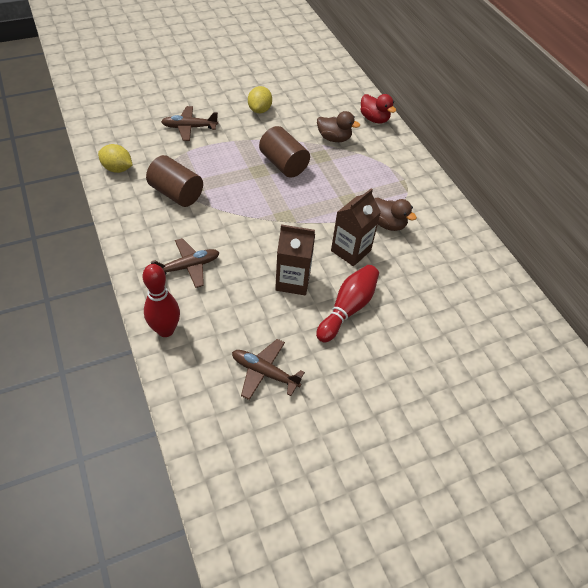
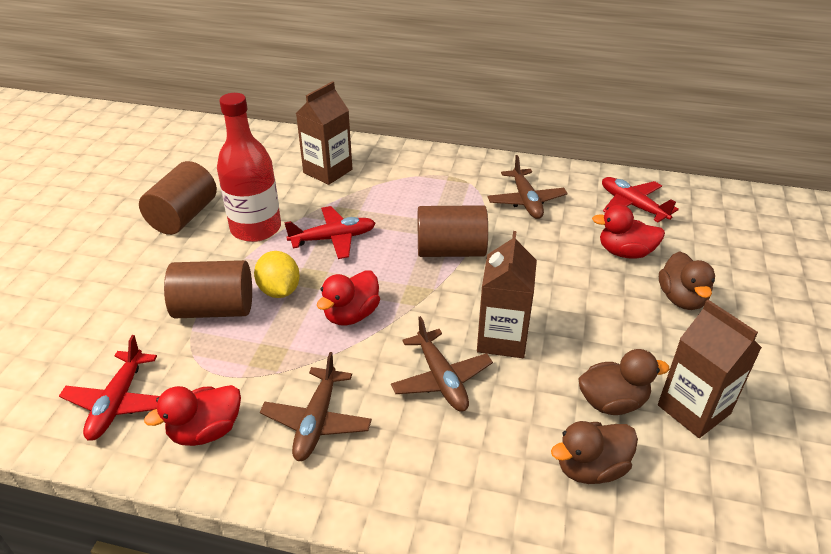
brown carton: 2 -> 3
brown cylinder: 2 -> 3
brown duck: 2 -> 3
red bottle: 0 -> 1
red bowling pin: 2 -> 0
red duck: 1 -> 3
red plane: 0 -> 3
yellow lemon: 2 -> 1

